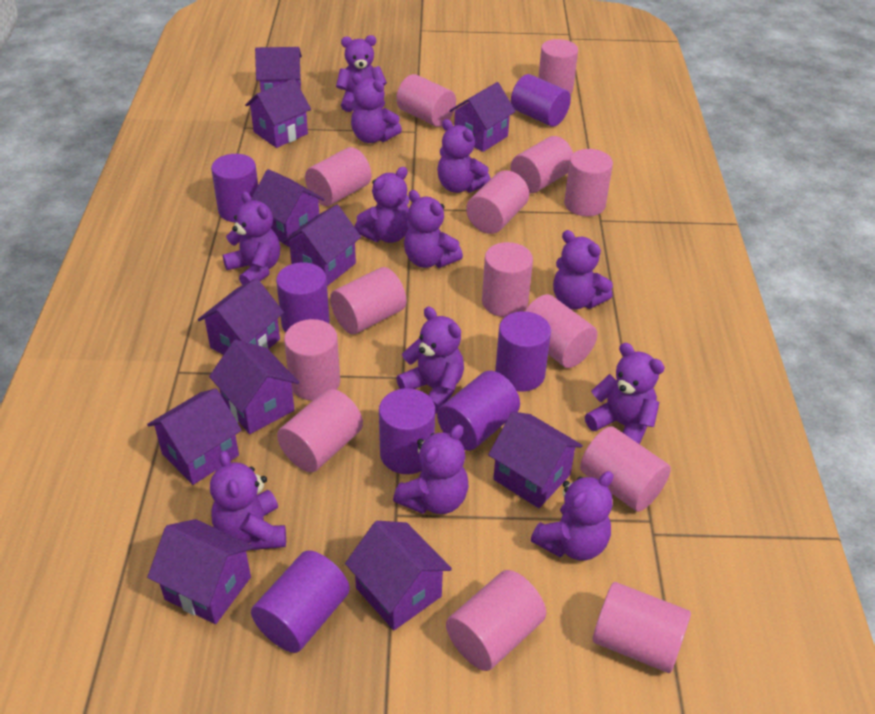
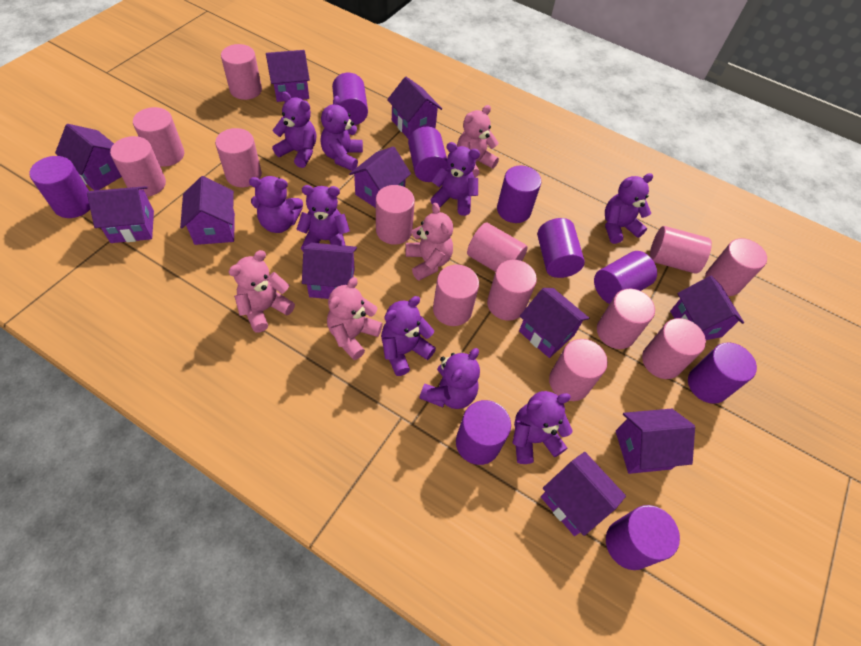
pink cylinder: 14 -> 13
pink teddy bear: 0 -> 4
purple cylinder: 7 -> 9
purple teddy bear: 12 -> 9

